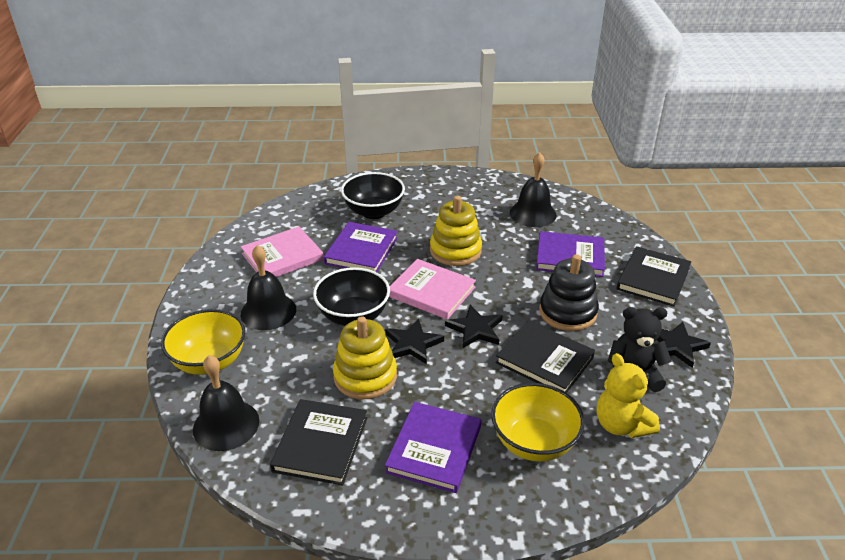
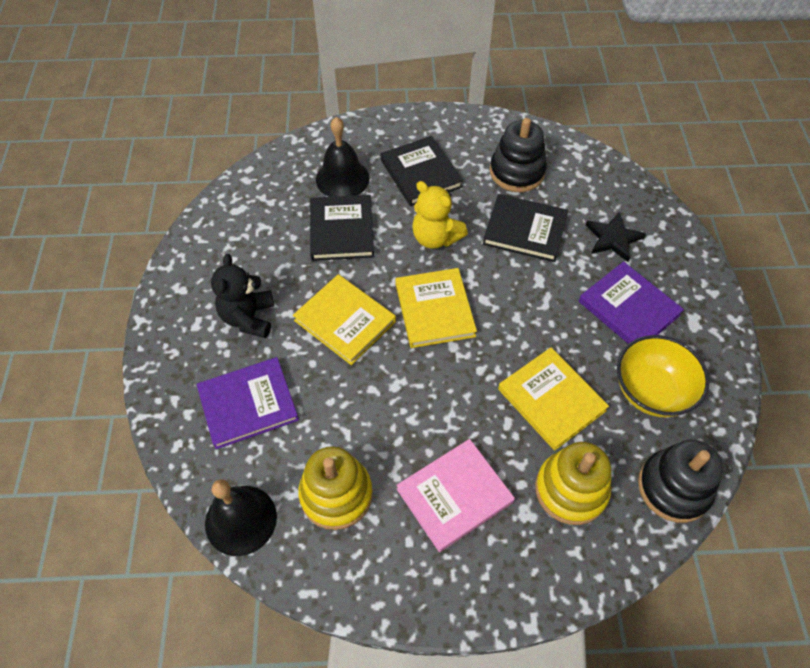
black bell: 3 -> 2
black bowl: 2 -> 0
black stacking toy: 1 -> 2
black star: 3 -> 1
pink book: 2 -> 1
purple book: 3 -> 2
yellow book: 0 -> 3
yellow bowl: 2 -> 1

